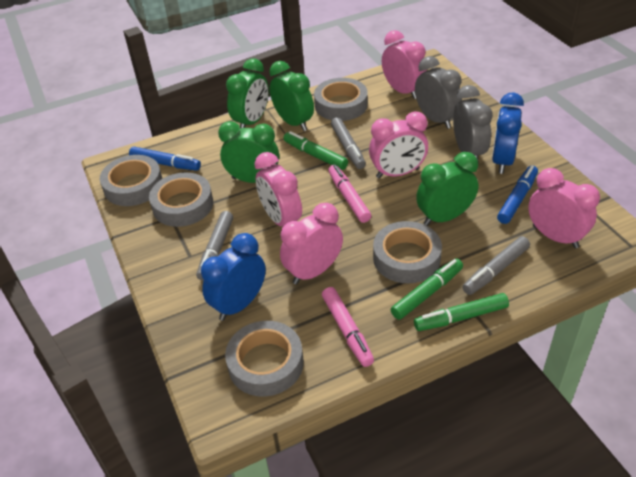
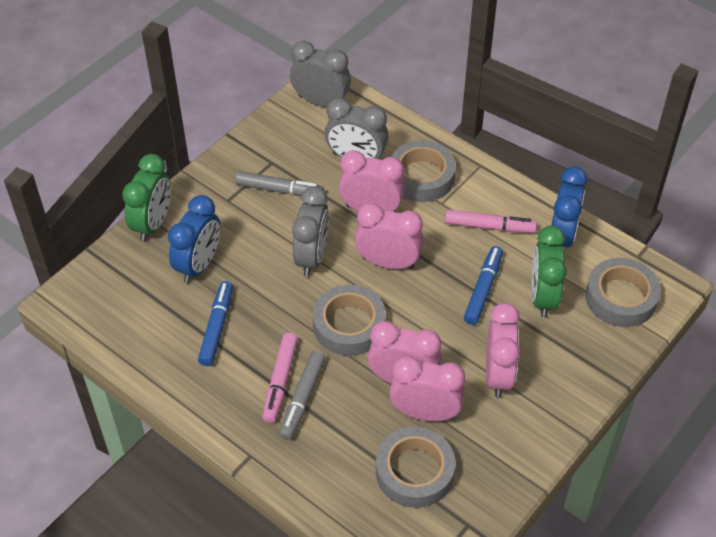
green clock: 4 -> 2
green marker: 3 -> 0
grey clock: 2 -> 3
grey marker: 3 -> 2
grey tape: 5 -> 4

